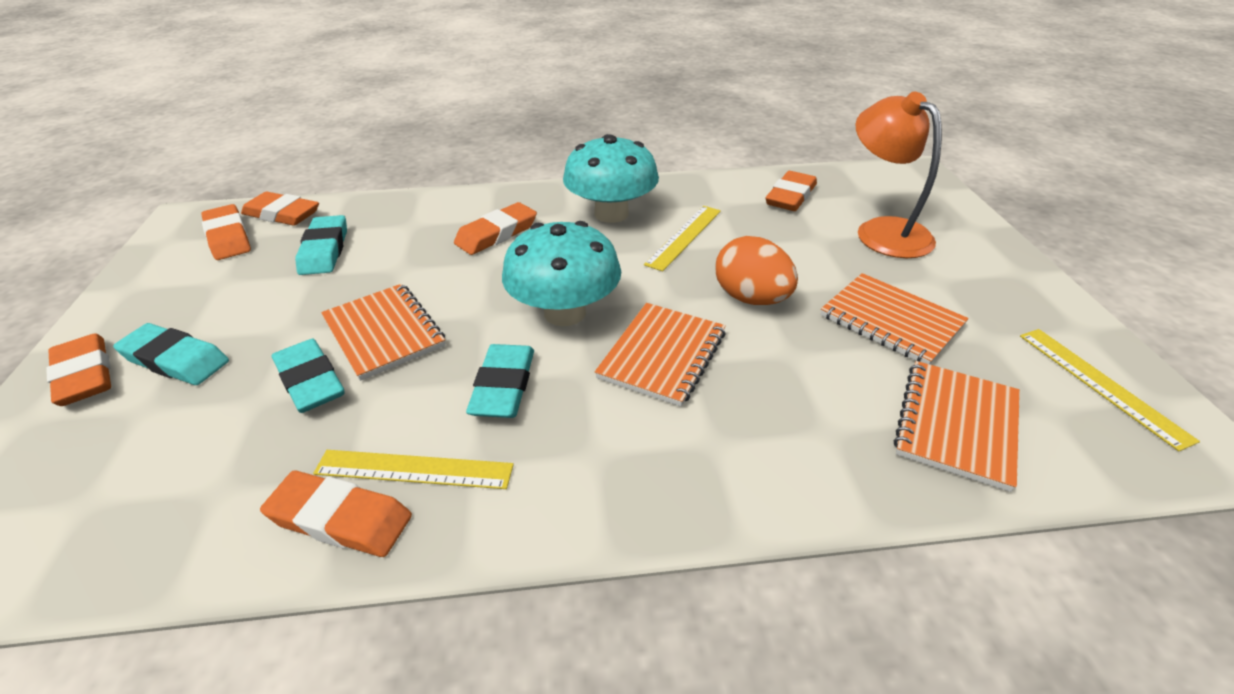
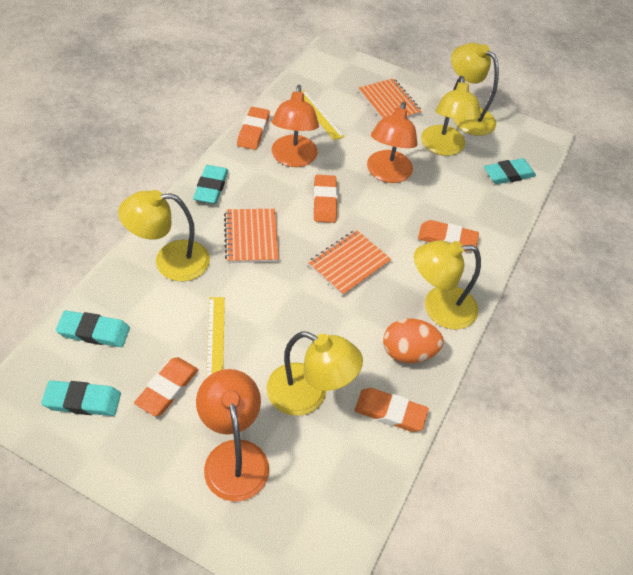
orange eraser: 6 -> 5
orange lamp: 1 -> 3
orange notebook: 4 -> 3
turquoise mushroom: 2 -> 0
yellow lamp: 0 -> 5
yellow ruler: 3 -> 2

